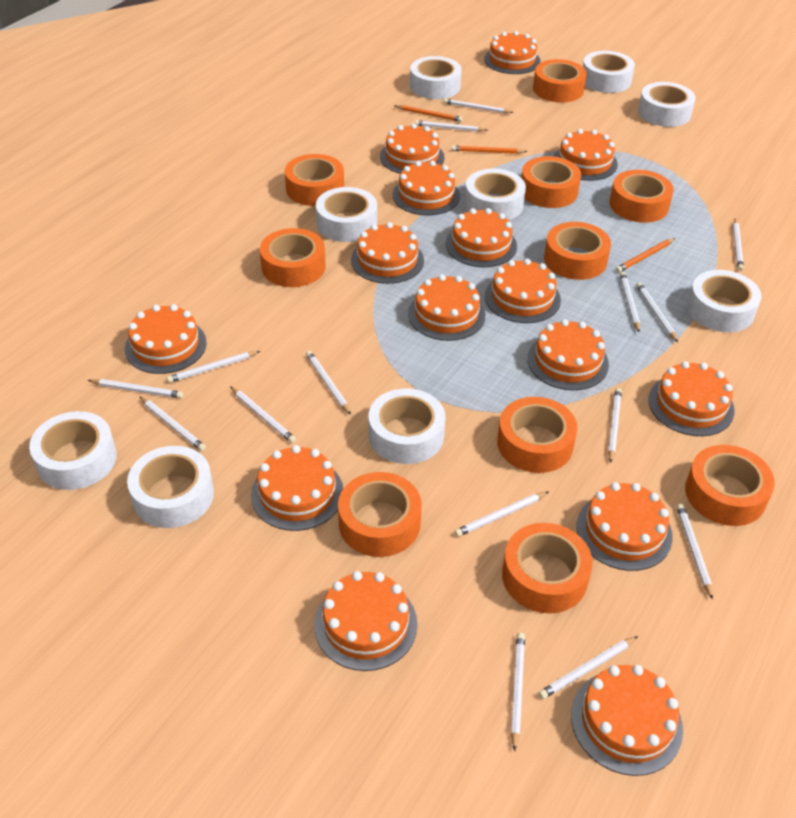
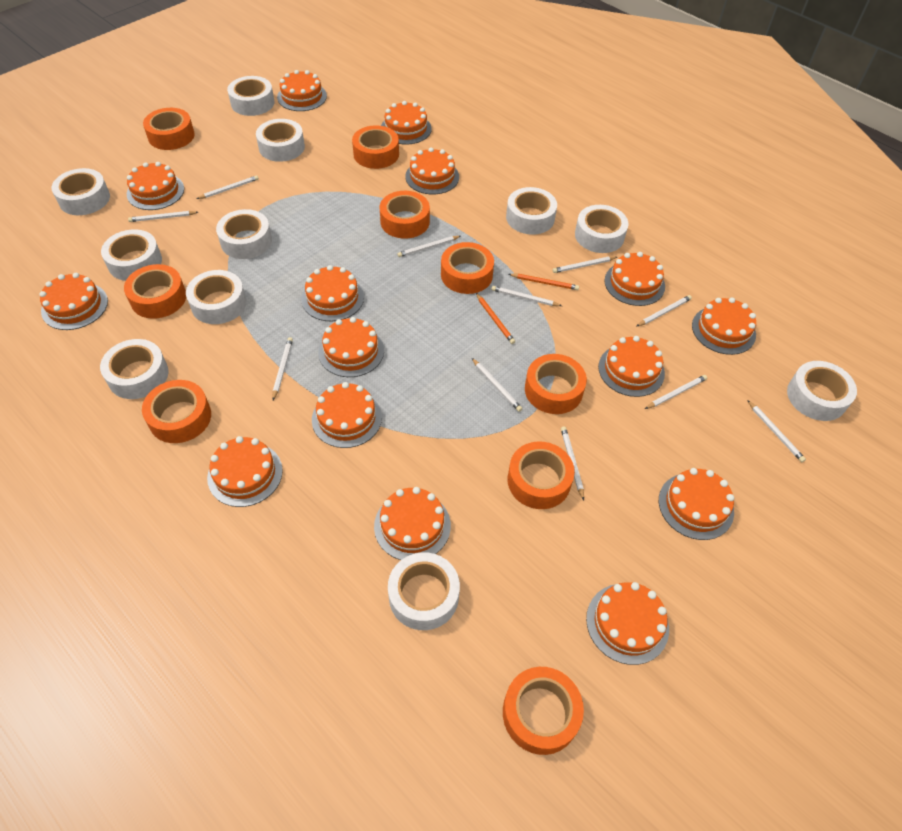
orange pencil: 3 -> 2
orange tape: 10 -> 9
white pencil: 15 -> 11
white tape: 9 -> 11

